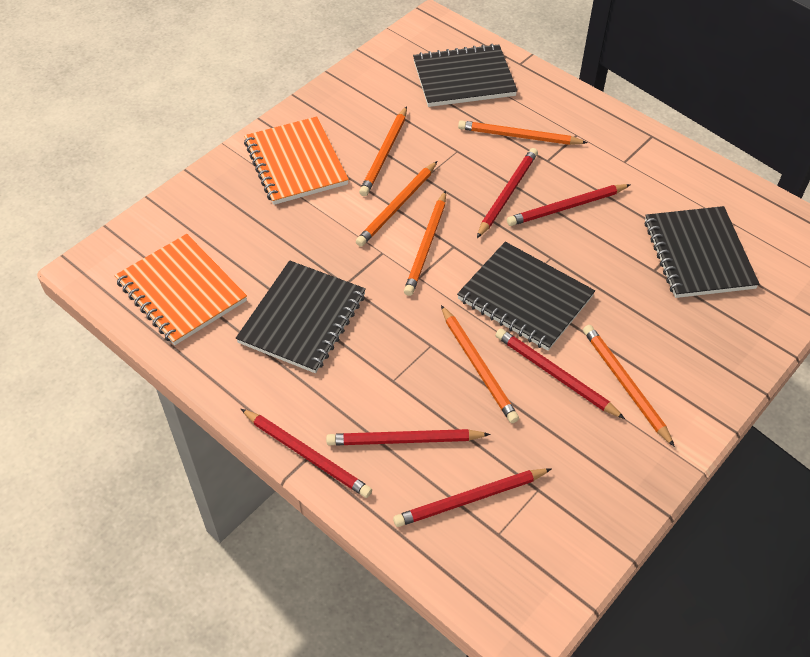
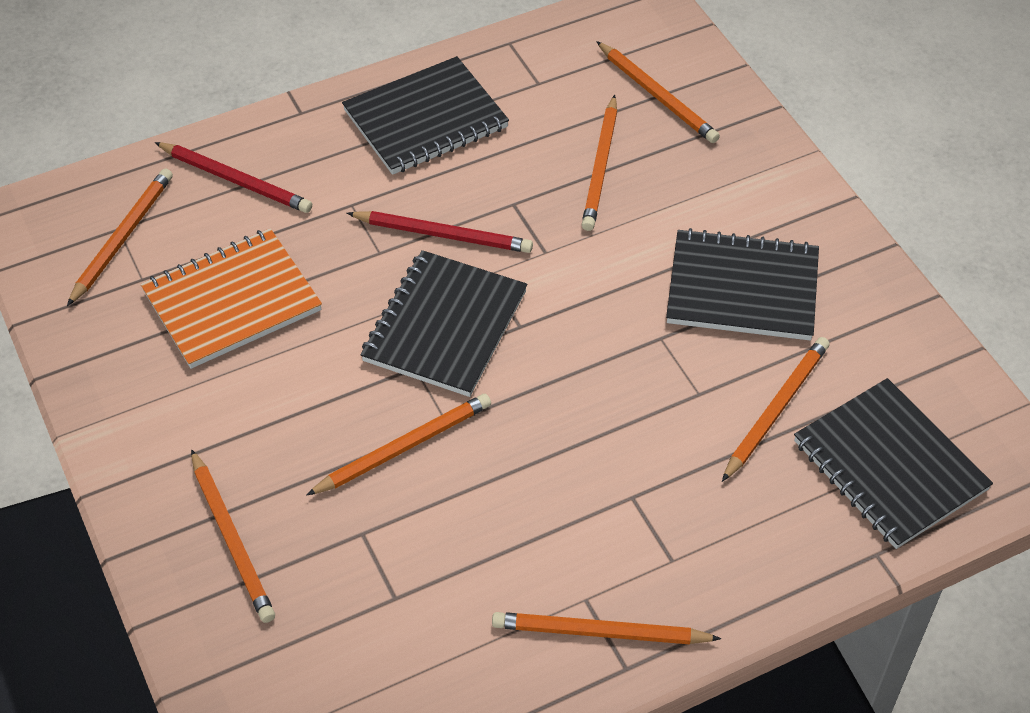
orange notebook: 2 -> 1
orange pencil: 6 -> 7
red pencil: 6 -> 2

